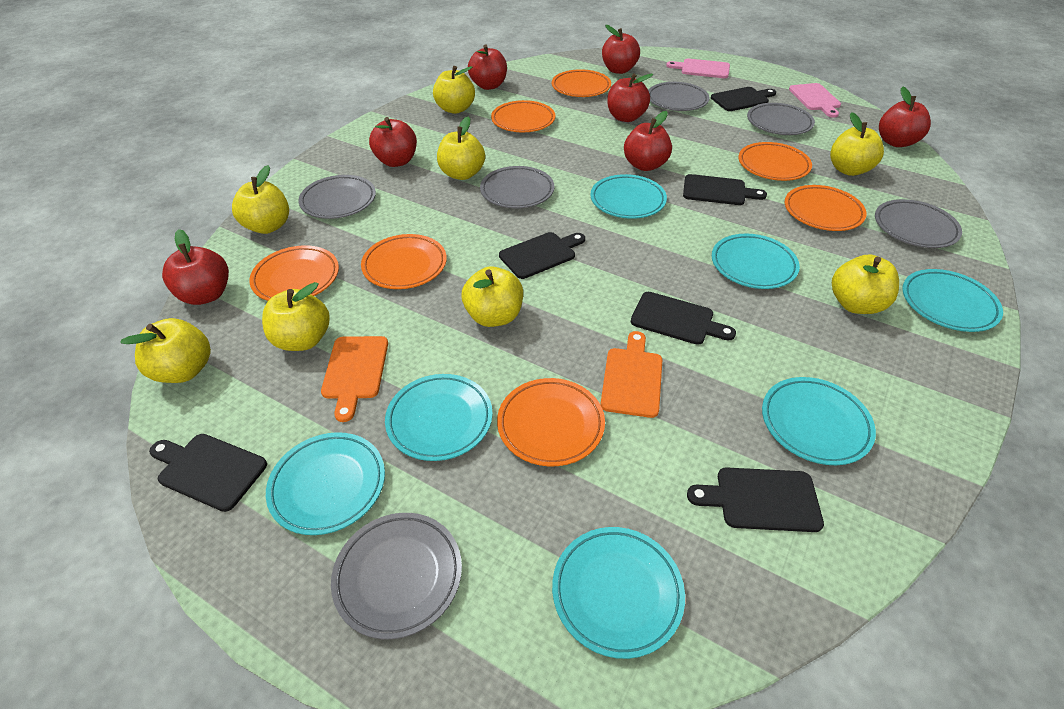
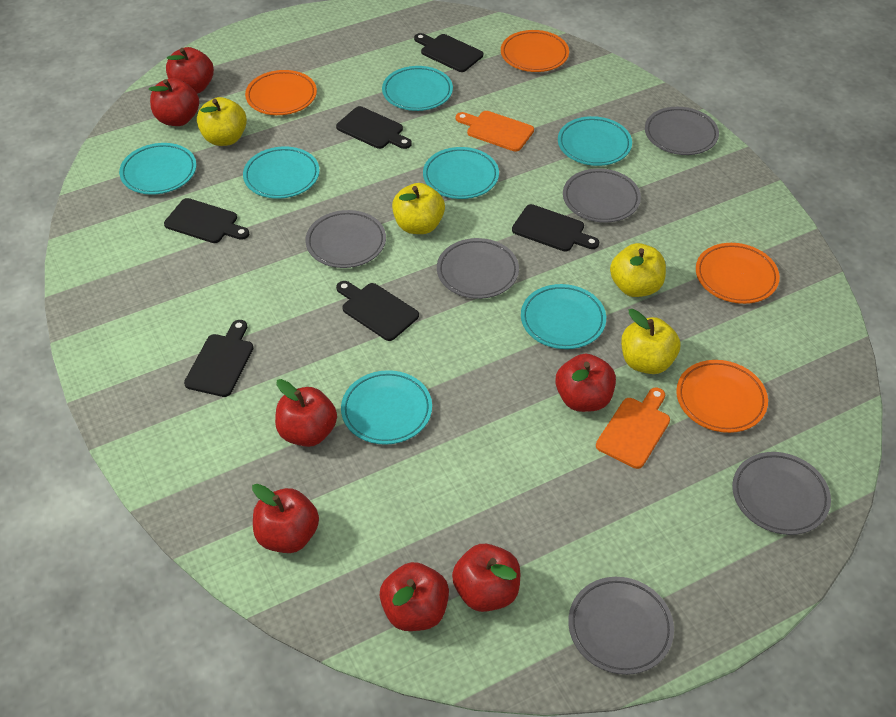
orange plate: 7 -> 4
pink cutting board: 2 -> 0
yellow apple: 8 -> 4

